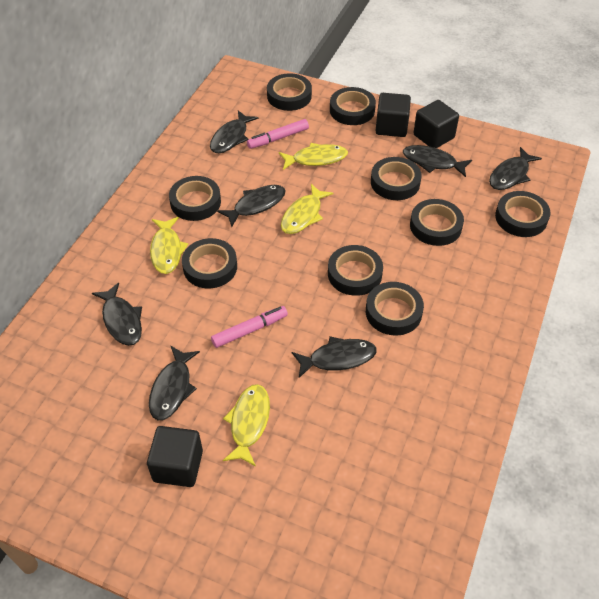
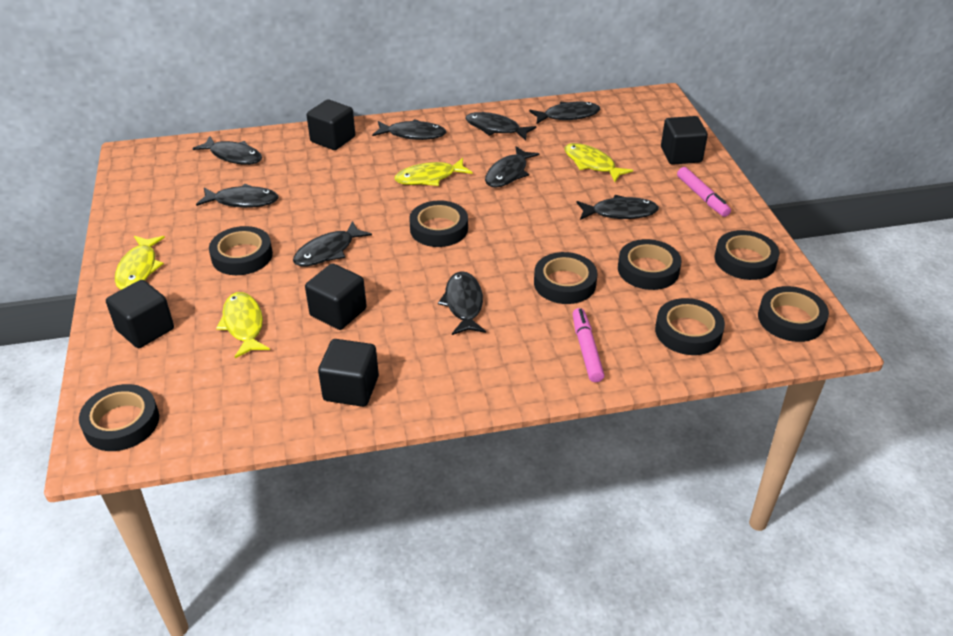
black cube: 3 -> 5
black fish: 7 -> 9
black tape: 9 -> 8

